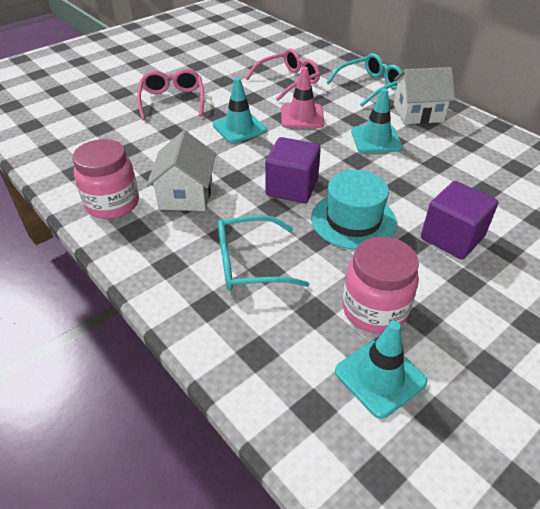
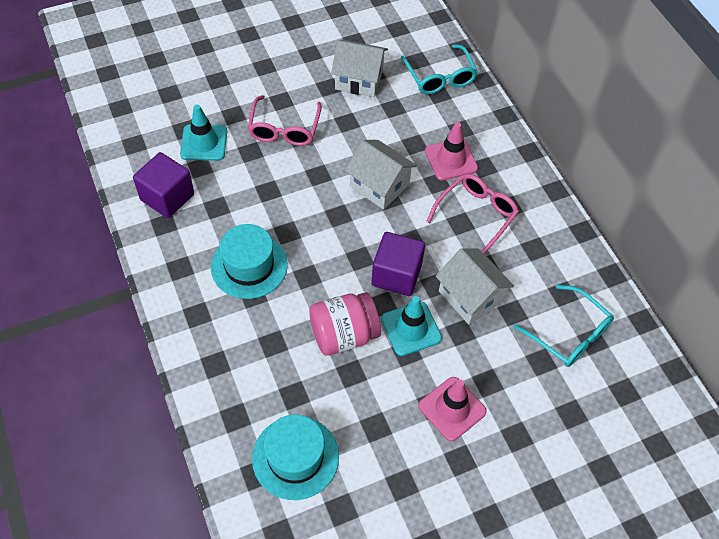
pink jar: 2 -> 1
pink traffic cone: 1 -> 2
turquoise hat: 1 -> 2
turquoise traffic cone: 3 -> 2
white house: 2 -> 3

